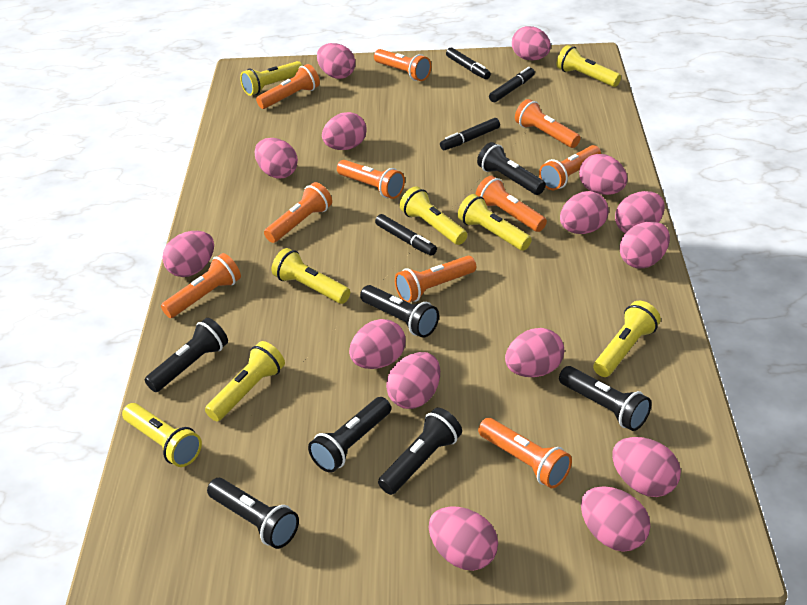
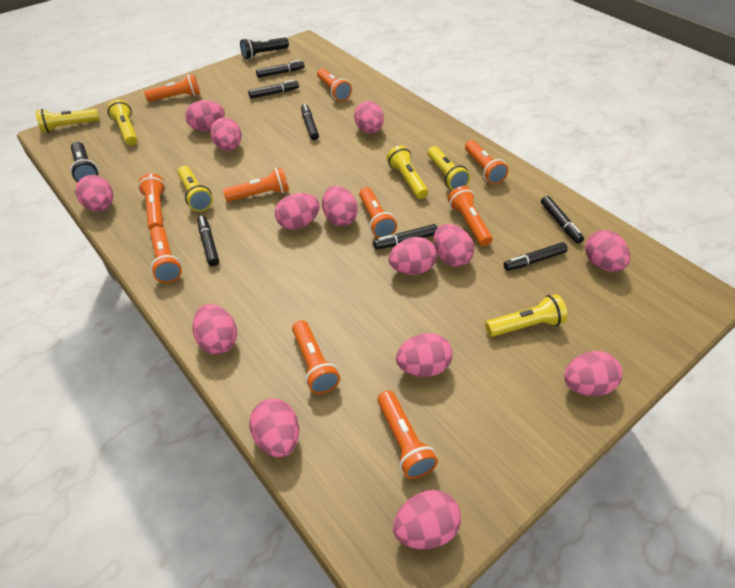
black flashlight: 7 -> 2
black marker: 4 -> 7
pink egg: 15 -> 14
yellow flashlight: 8 -> 6

